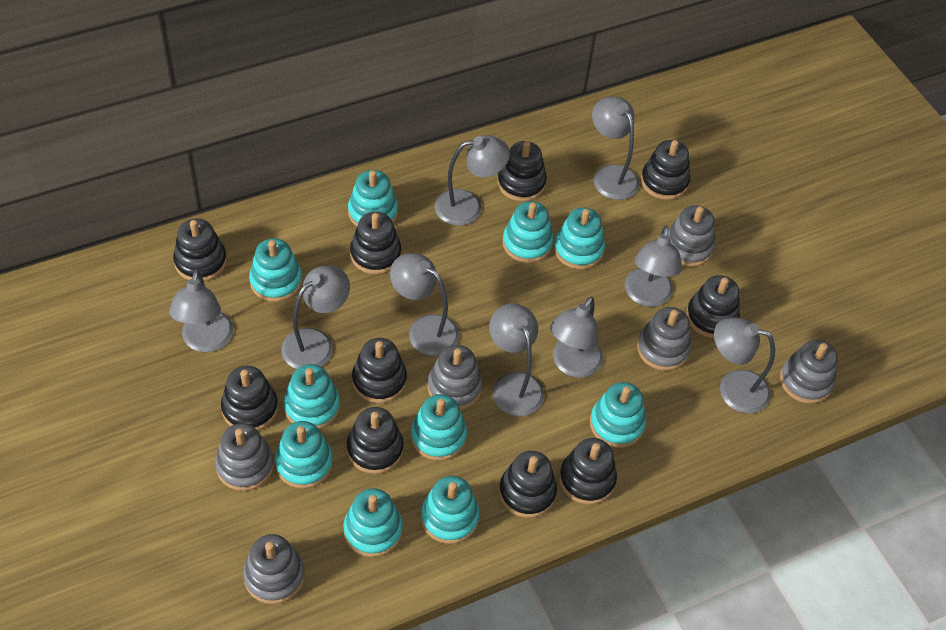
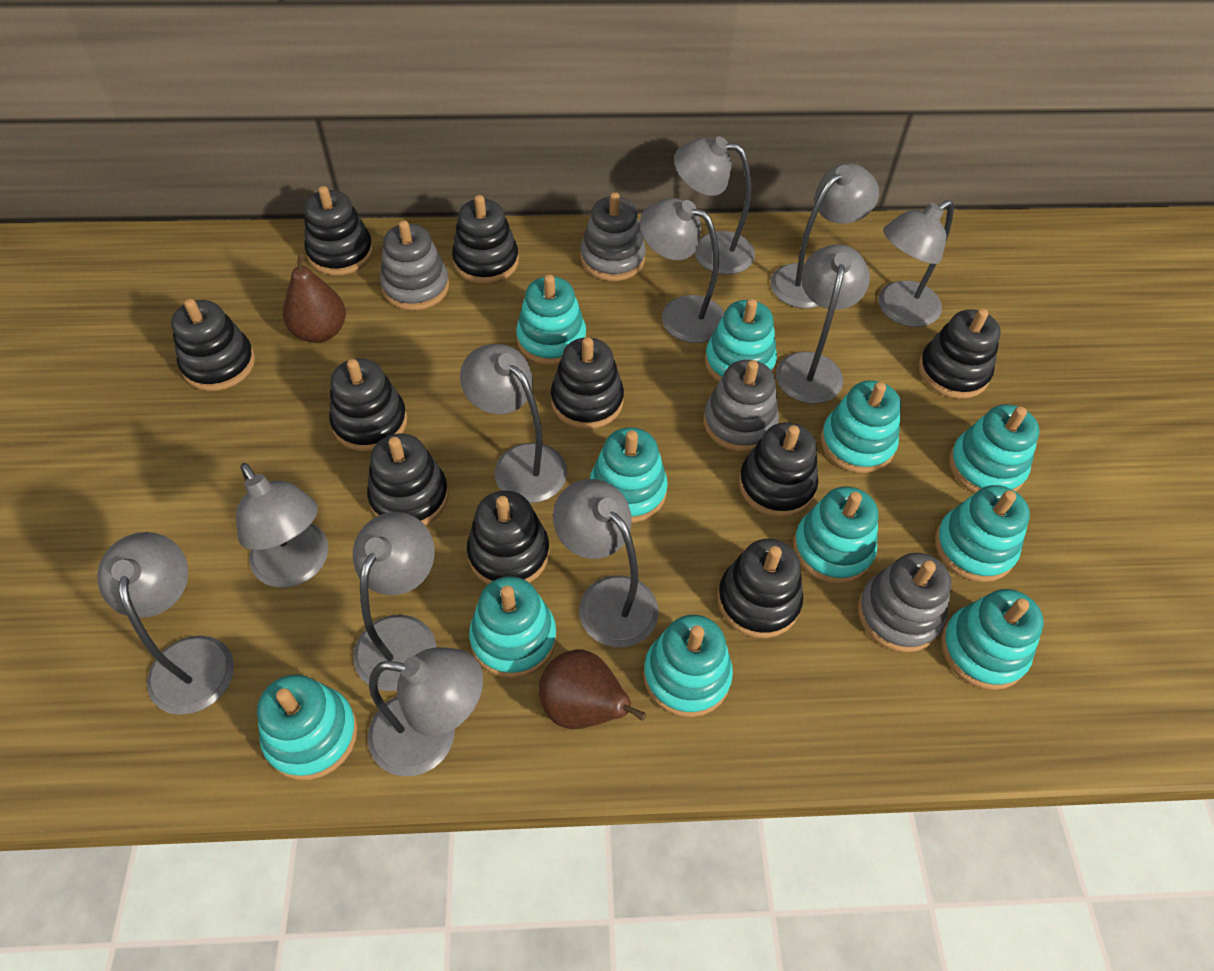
brown pear: 0 -> 2
grey lamp: 9 -> 11
grey stacking toy: 6 -> 4
turquoise stacking toy: 10 -> 11

